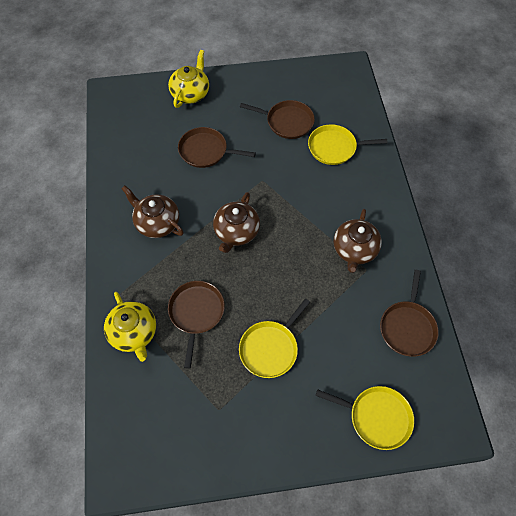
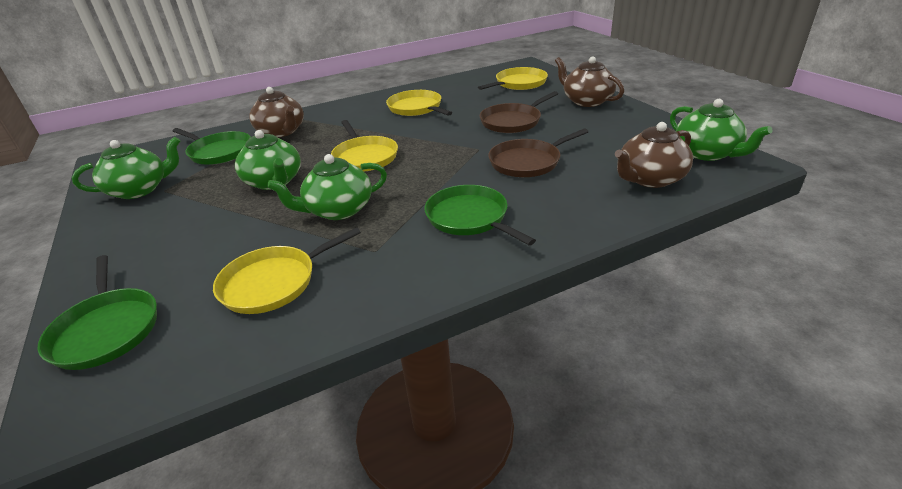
brown pan: 4 -> 2
green pan: 0 -> 3
green teapot: 0 -> 4
yellow pan: 3 -> 4
yellow teapot: 2 -> 0

